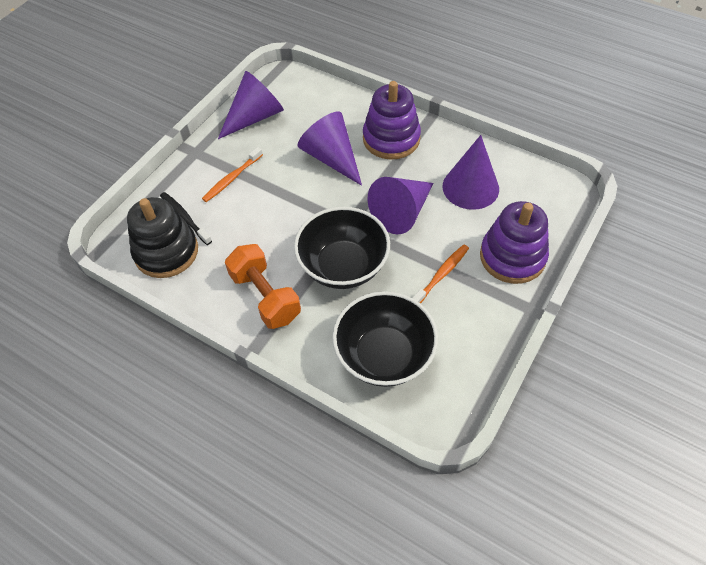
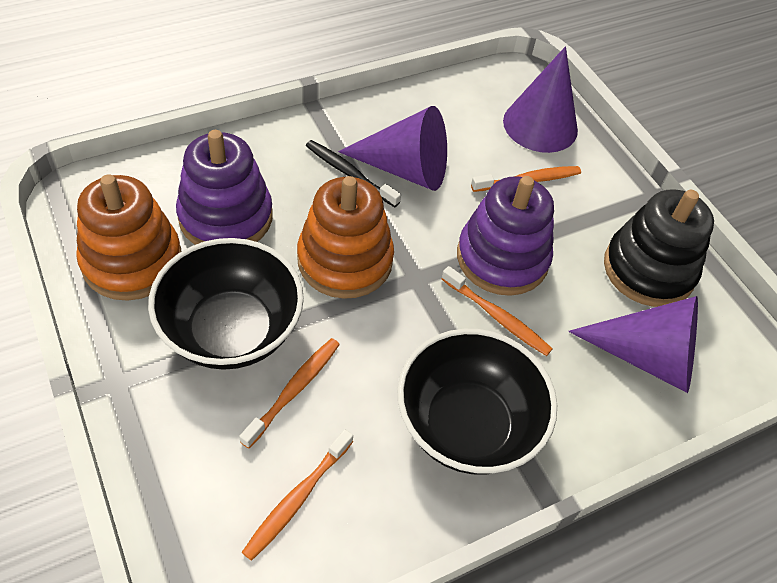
orange dumbbell: 1 -> 0
orange stacking toy: 0 -> 2
orange toothbrush: 2 -> 4
purple cone: 4 -> 3

